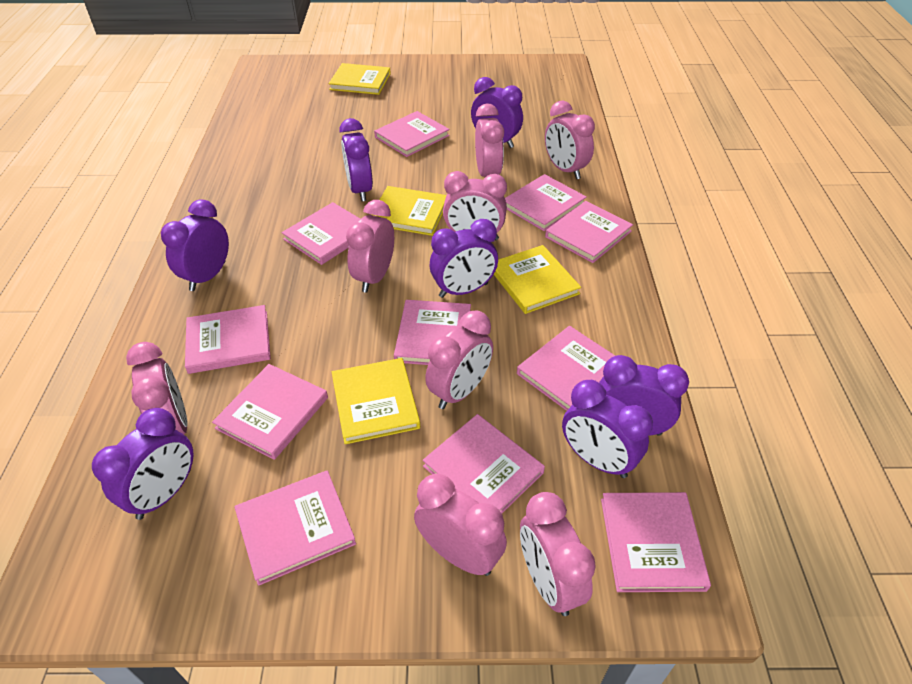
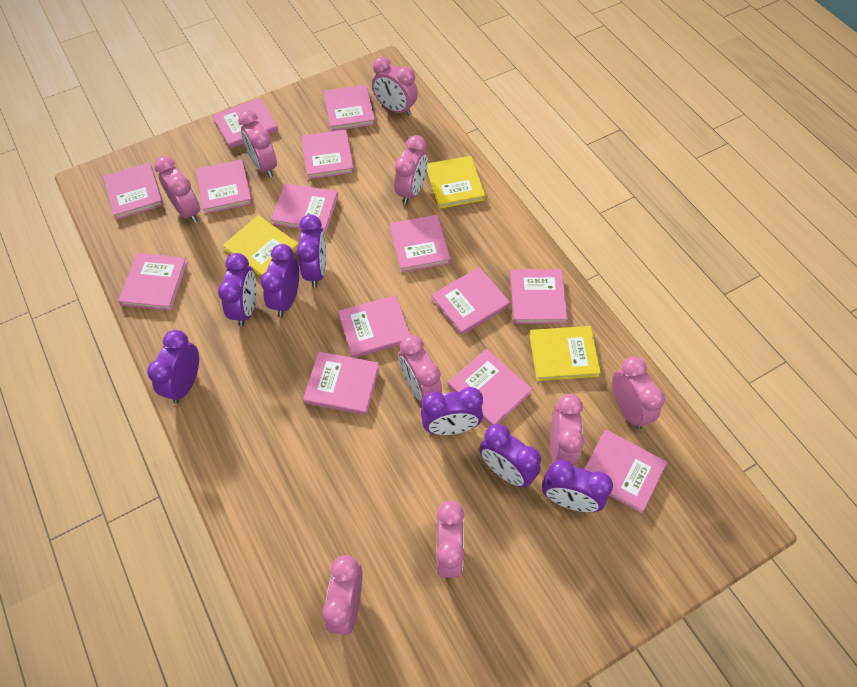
pink book: 11 -> 14
pink clock: 8 -> 9
yellow book: 4 -> 3

